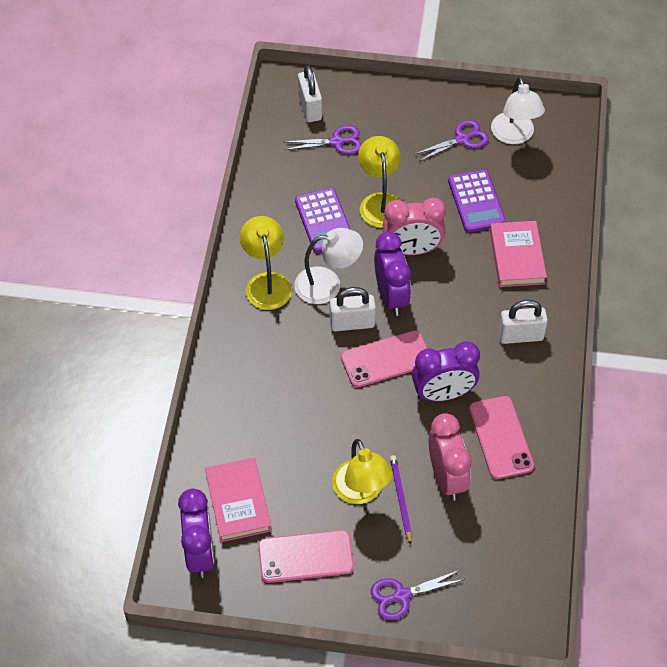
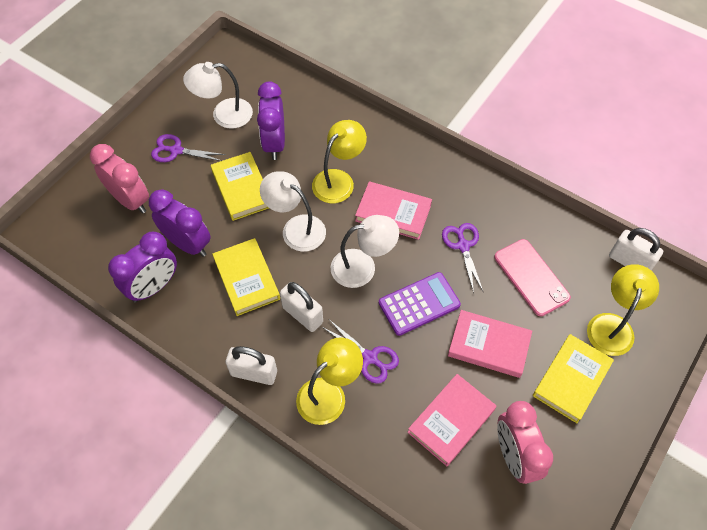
pink book: 2 -> 3
pink phone: 3 -> 1
purple calculator: 2 -> 1
purple pencil: 1 -> 0
white lamp: 2 -> 3
yellow book: 0 -> 3

